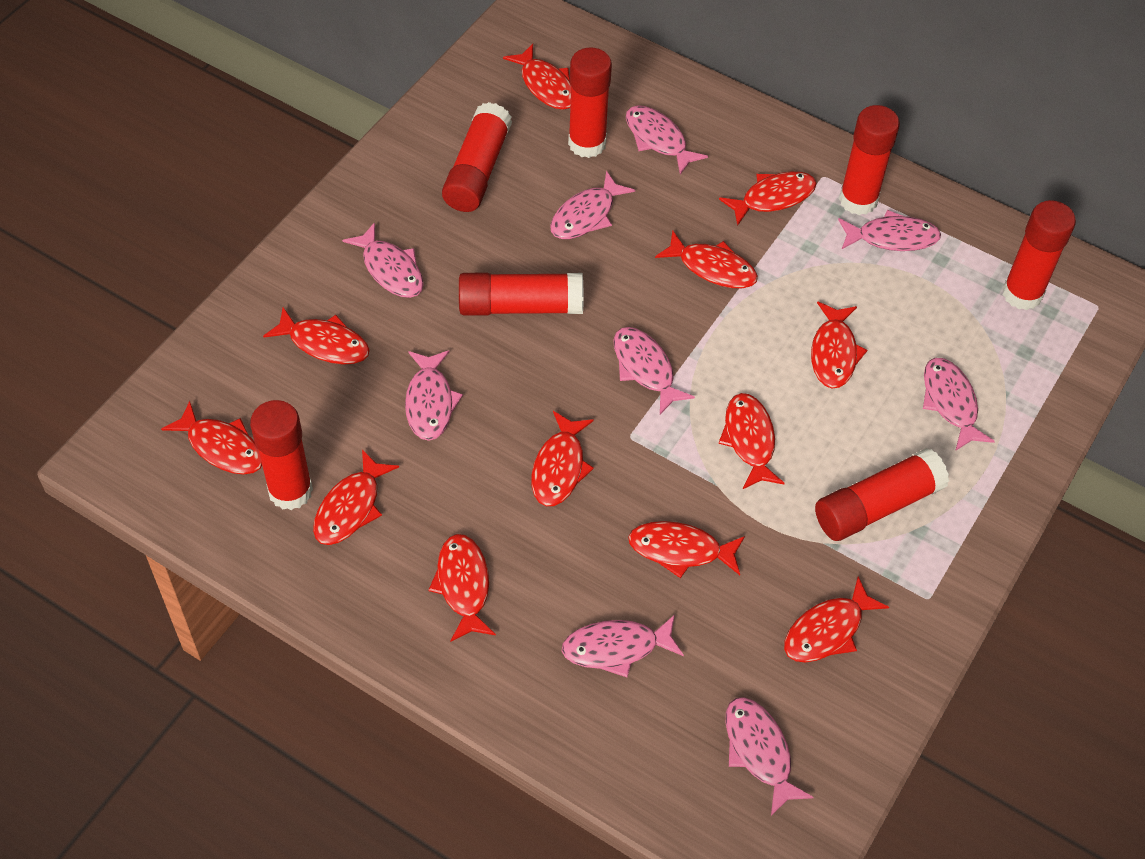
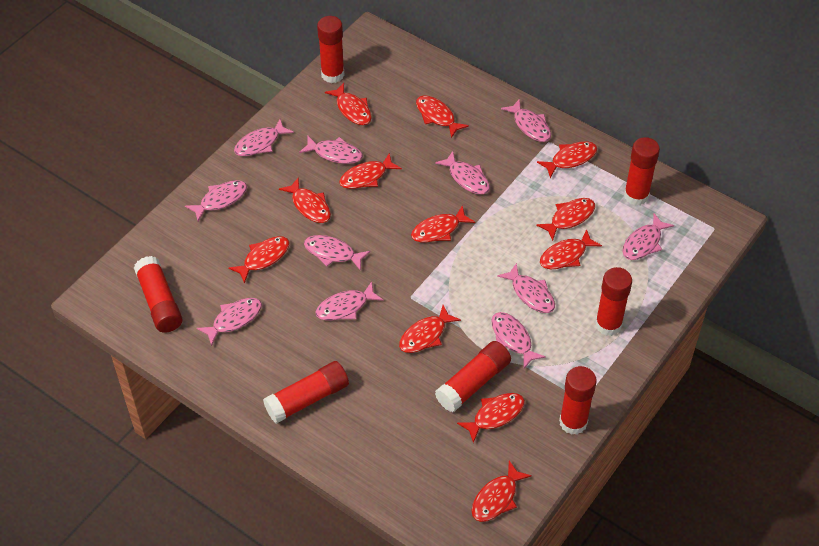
pink fish: 9 -> 11

